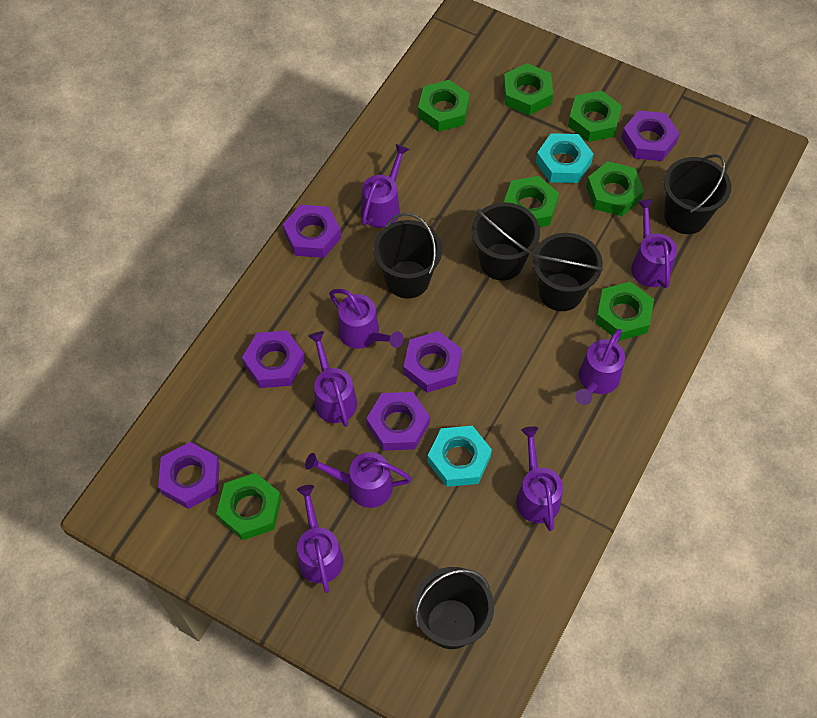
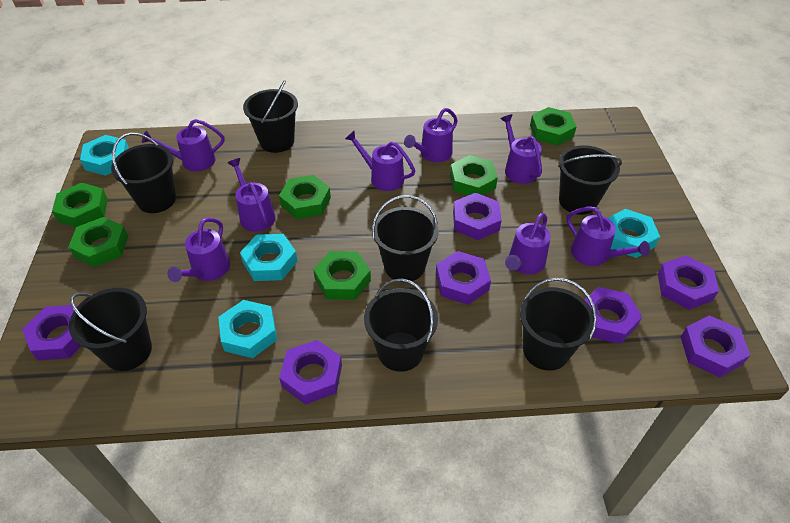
black bucket: 5 -> 7
green nut: 7 -> 6
purple nut: 6 -> 7
turquoise nut: 2 -> 4

